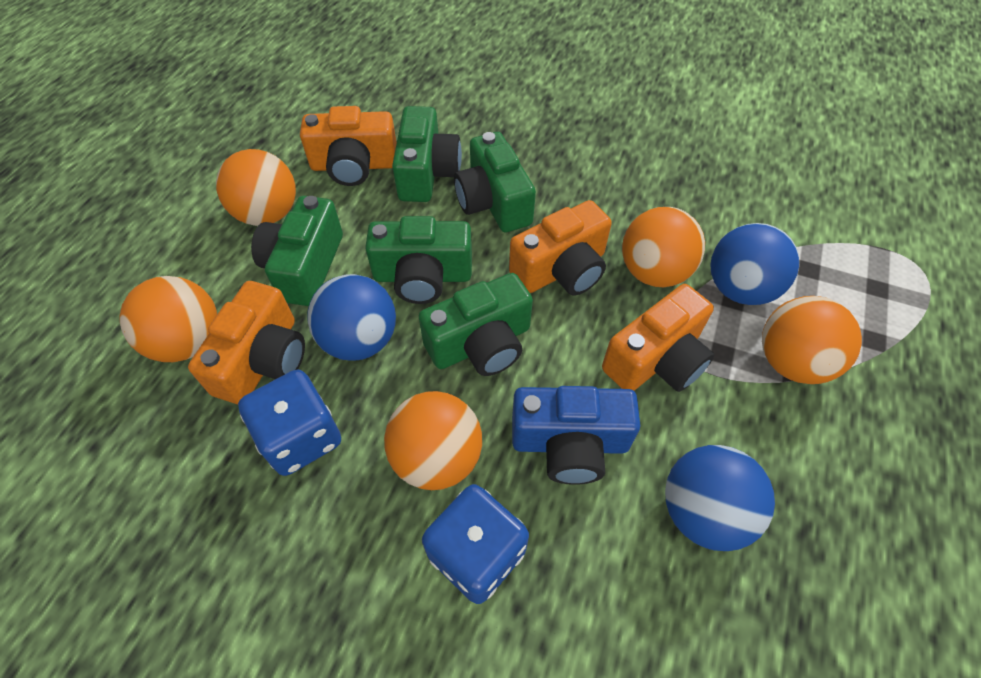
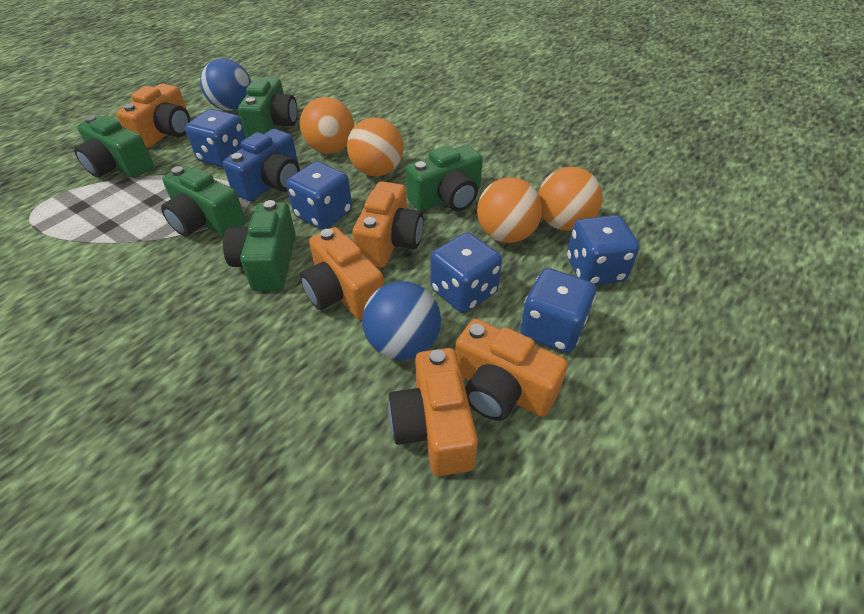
blue ball: 3 -> 2
blue dice: 2 -> 5
orange ball: 5 -> 4
orange camera: 4 -> 5

